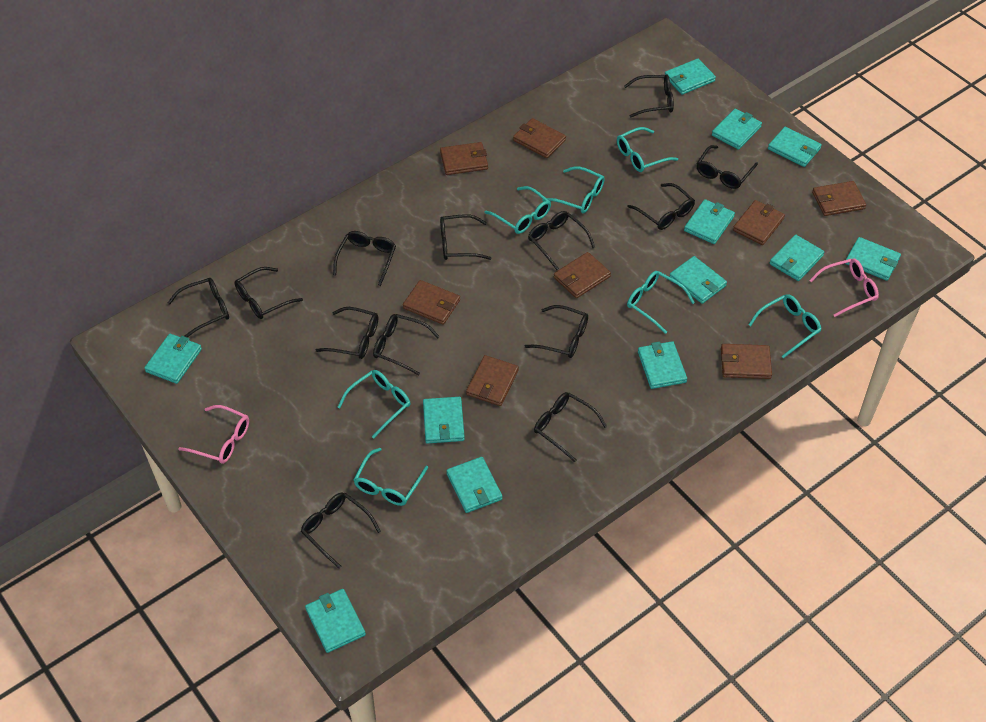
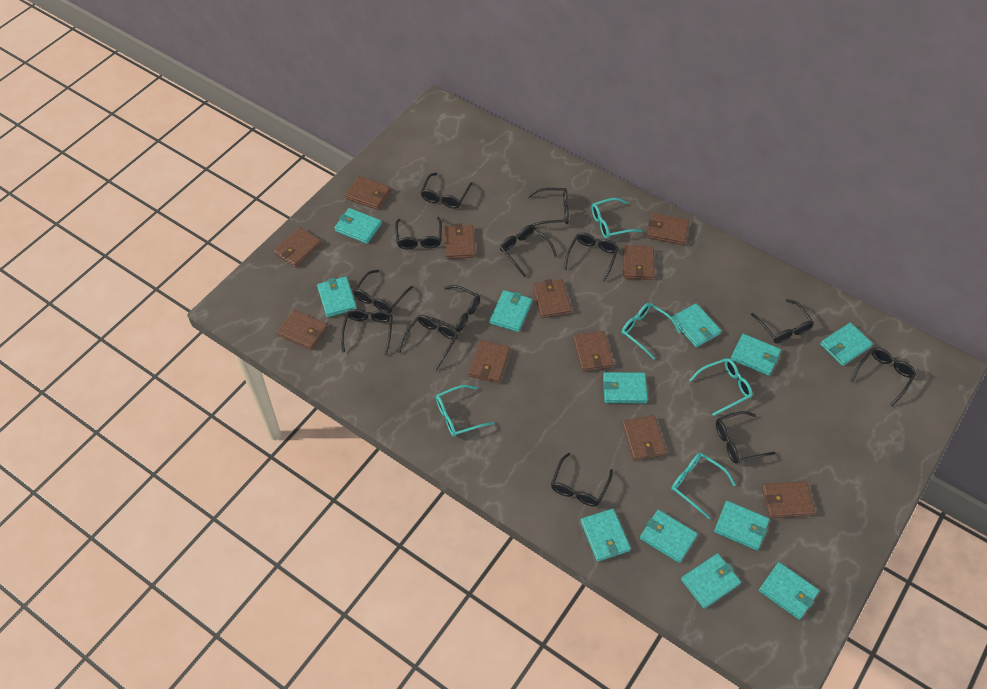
brown wallet: 8 -> 11
pink glasses: 2 -> 0
turquoise glasses: 7 -> 5

